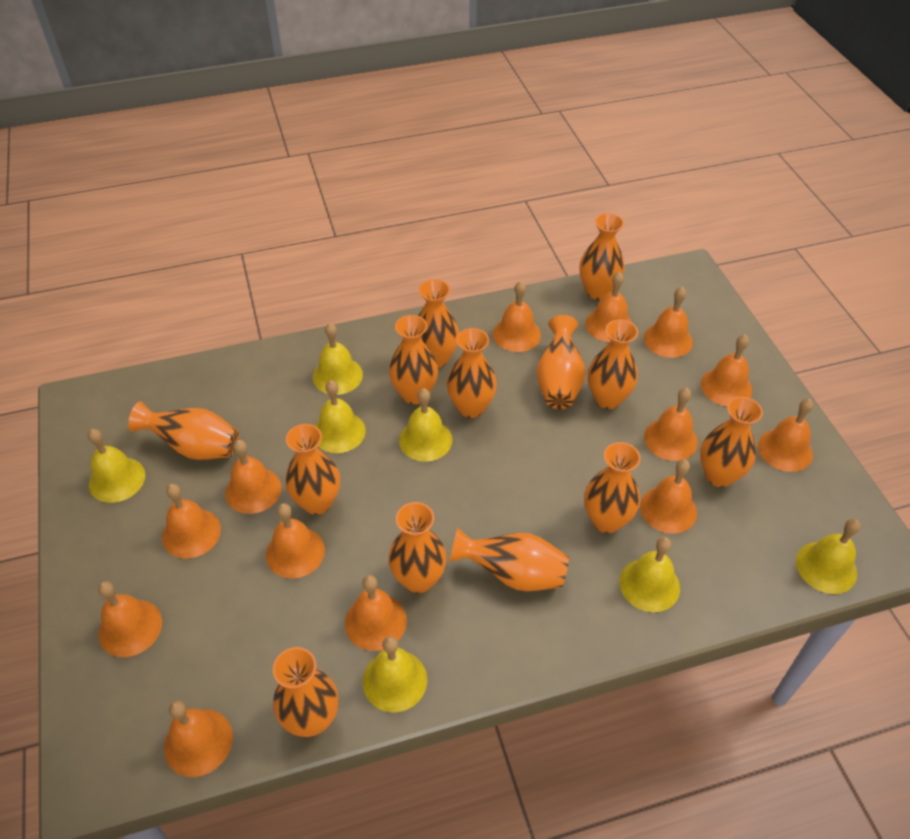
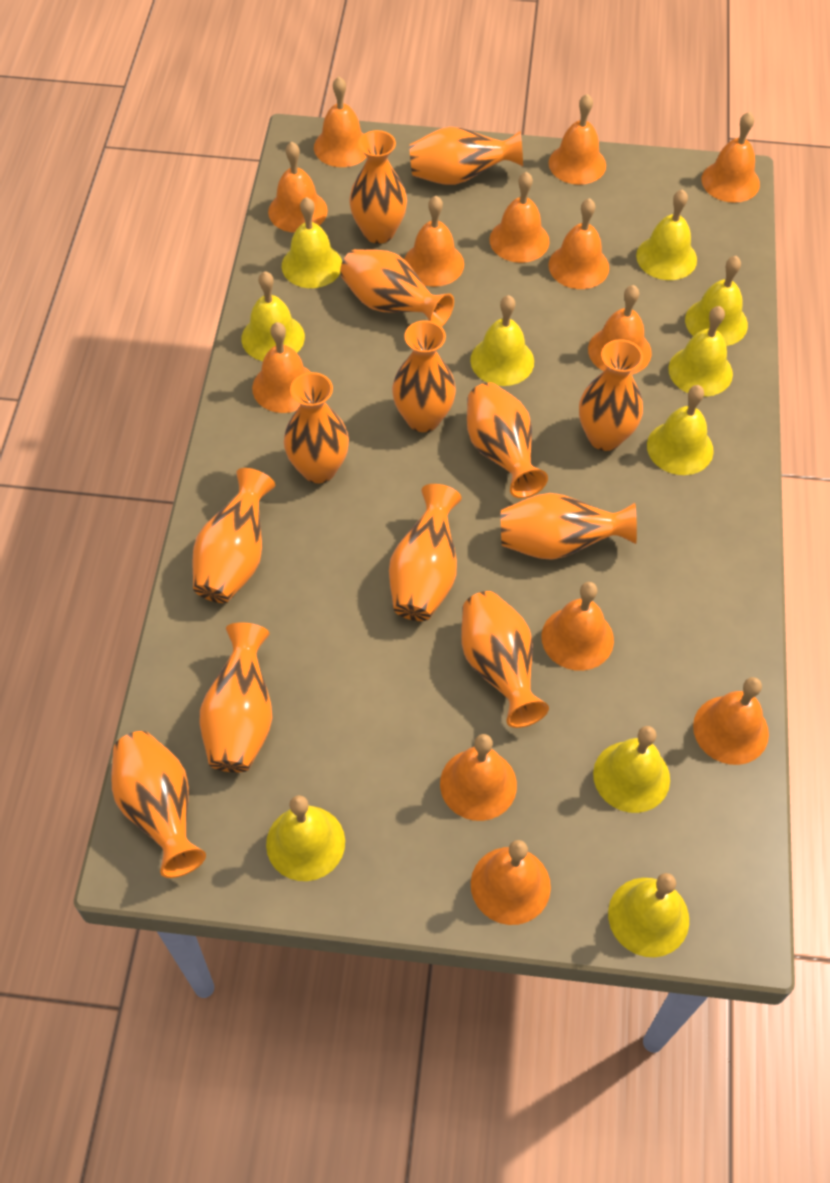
yellow bell: 7 -> 10

